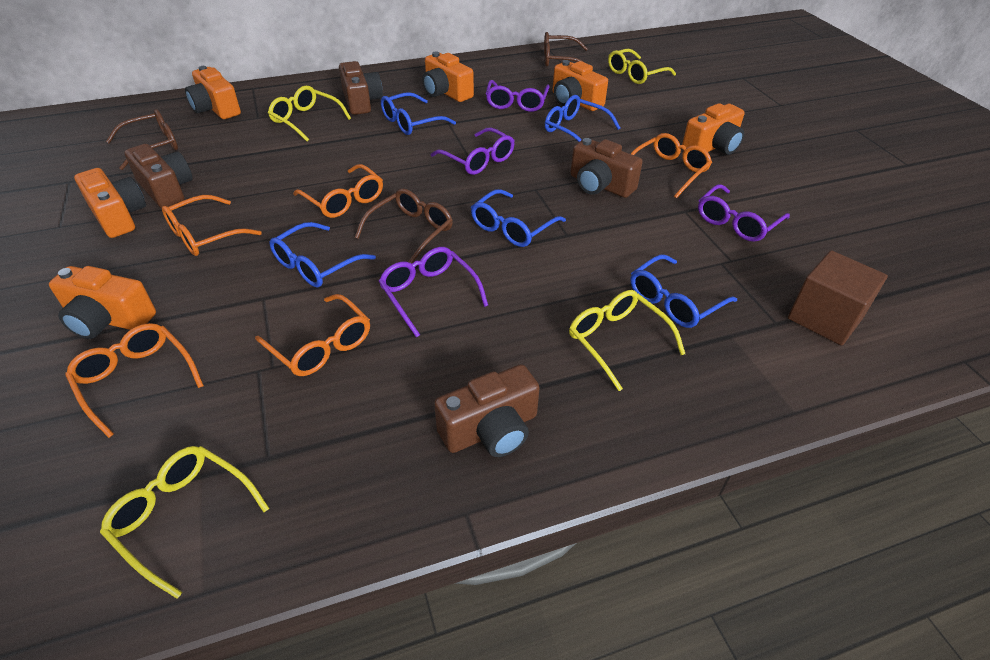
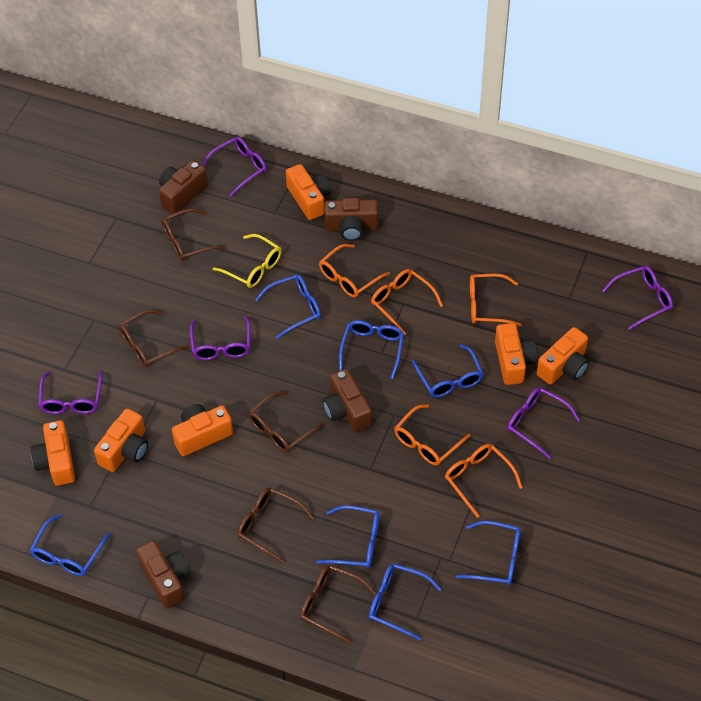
blue glasses: 5 -> 7
brown cube: 1 -> 0
brown glasses: 3 -> 5
purple glasses: 4 -> 5
yellow glasses: 4 -> 1

